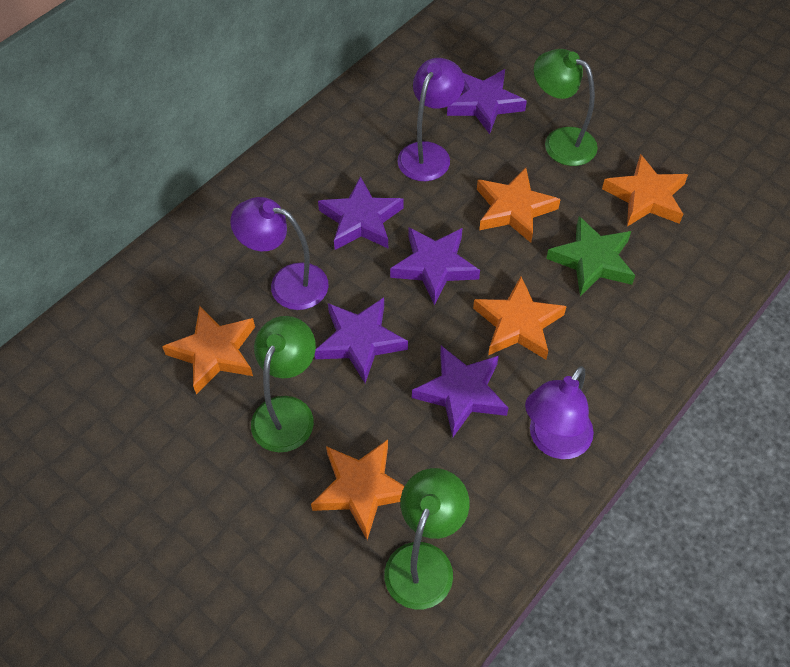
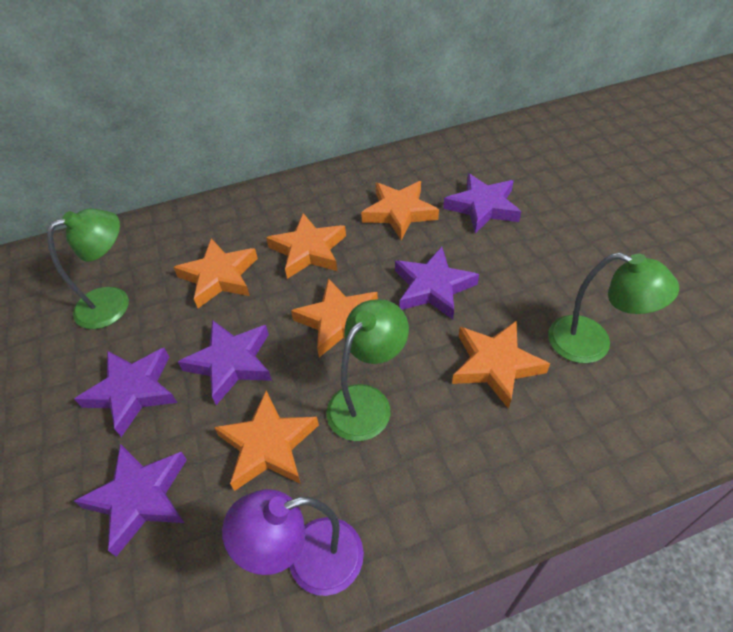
green star: 1 -> 0
orange star: 5 -> 6
purple lamp: 3 -> 1

